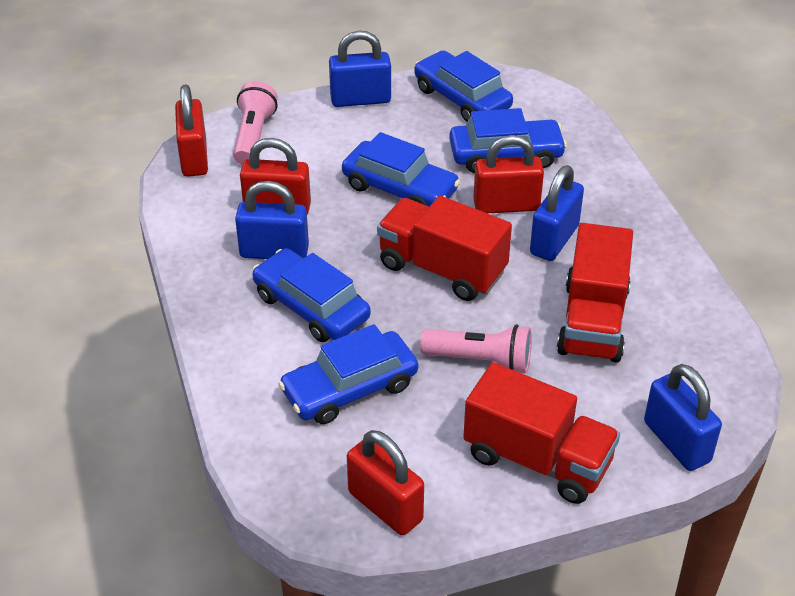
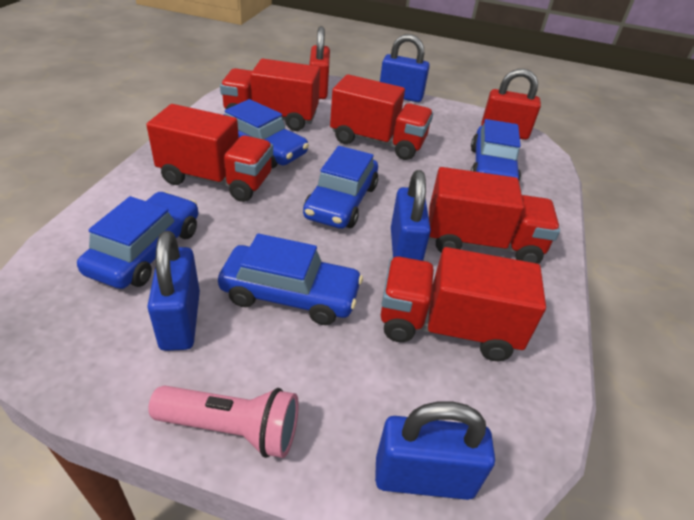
pink flashlight: 2 -> 1
red padlock: 4 -> 2
red truck: 3 -> 5

